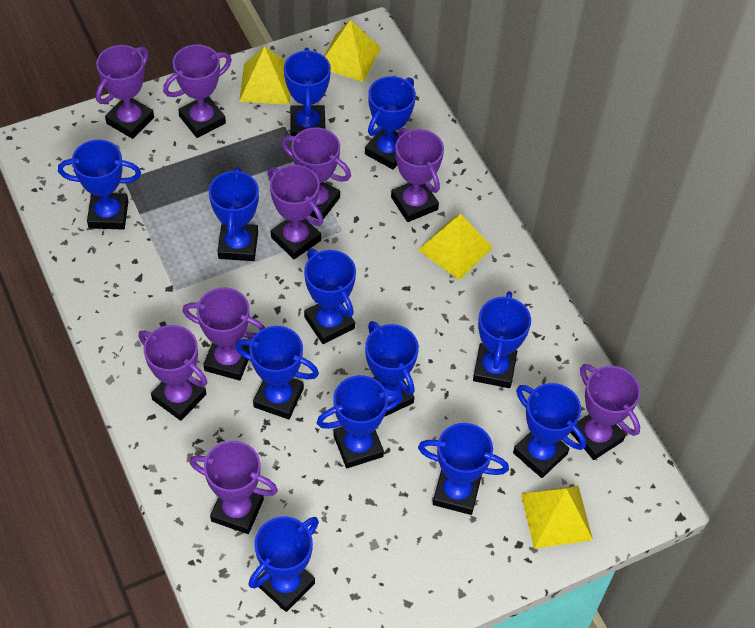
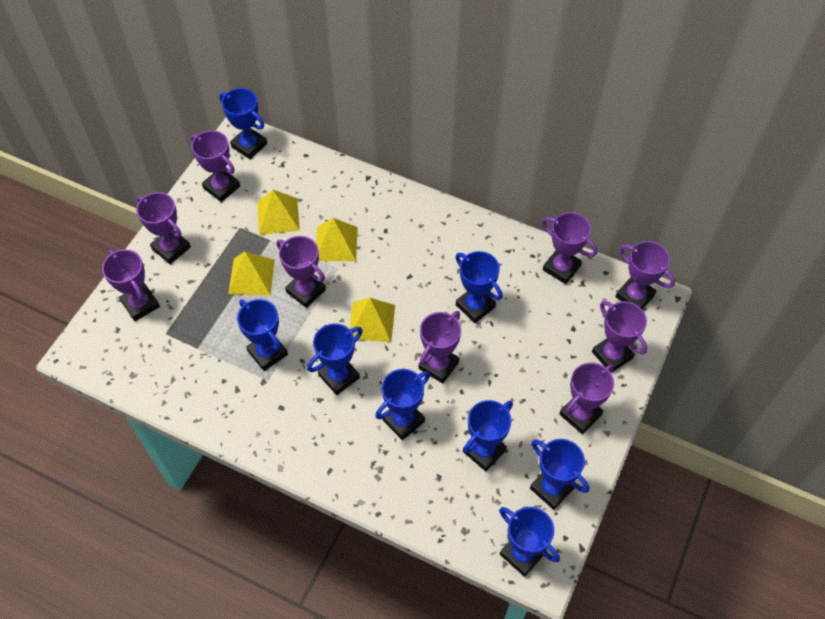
blue trophy: 12 -> 8

